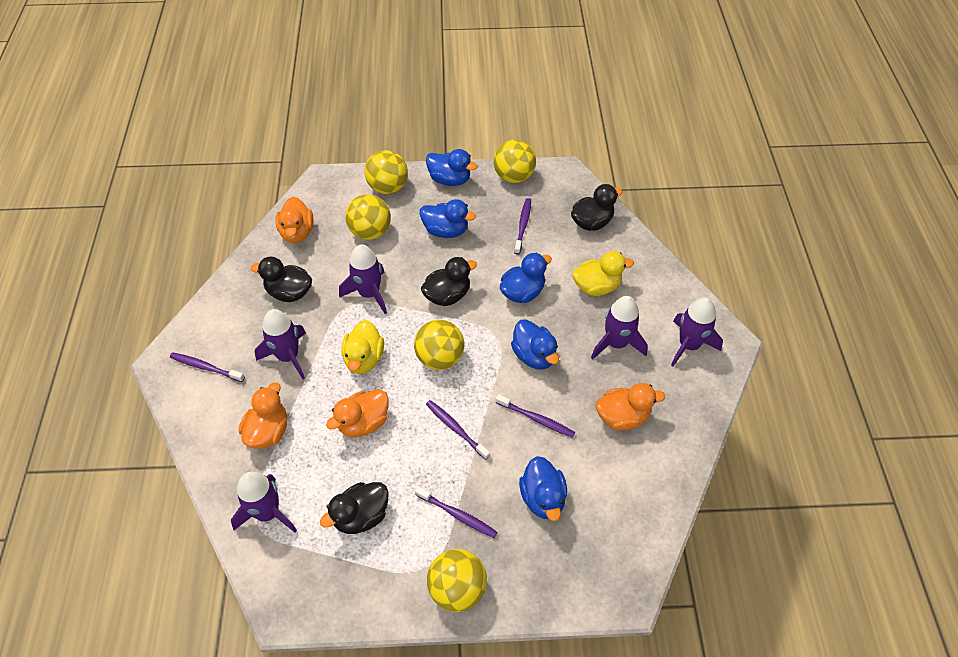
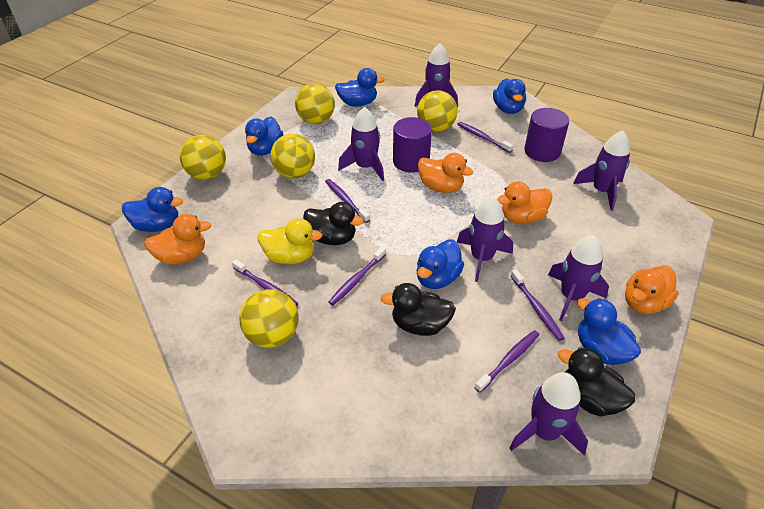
black duck: 4 -> 3
blue duck: 5 -> 6
purple cylinder: 0 -> 2
purple rocket: 5 -> 6
purple toothbrush: 5 -> 6
yellow duck: 2 -> 1

